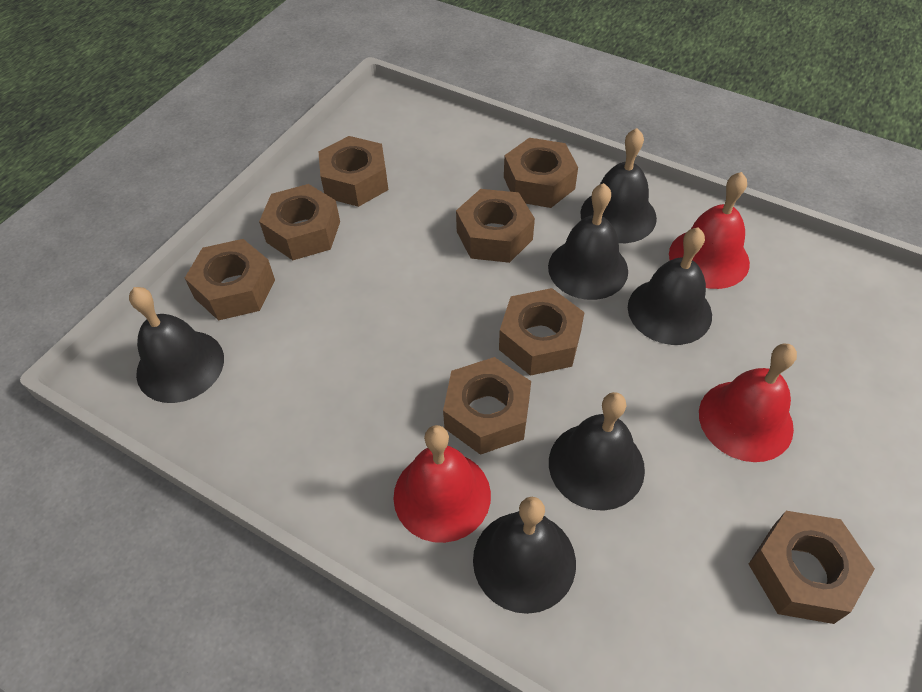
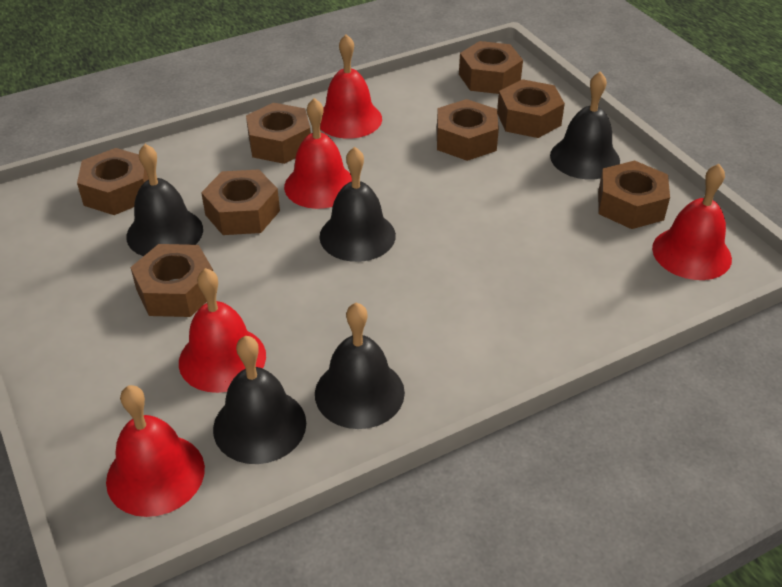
black bell: 6 -> 5
red bell: 3 -> 5

